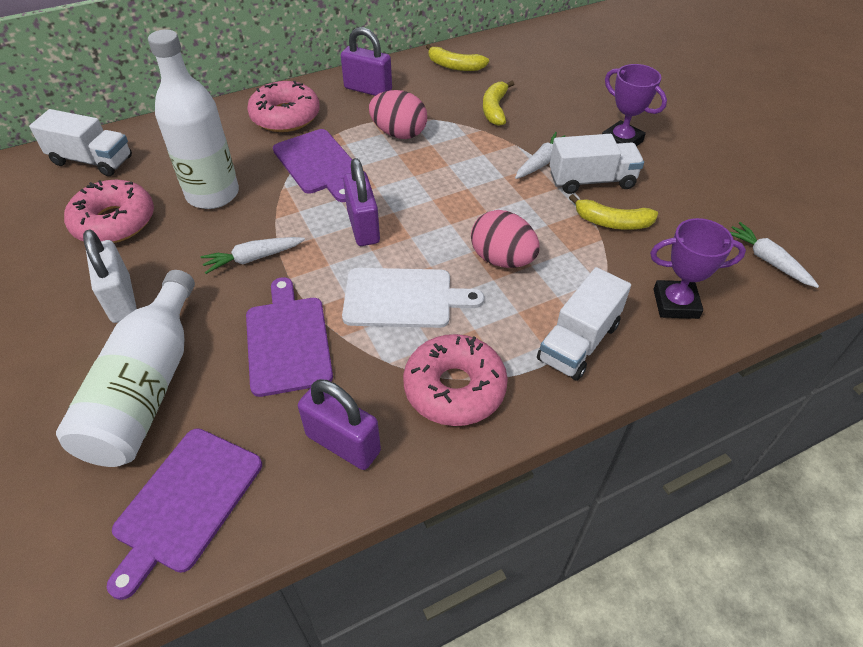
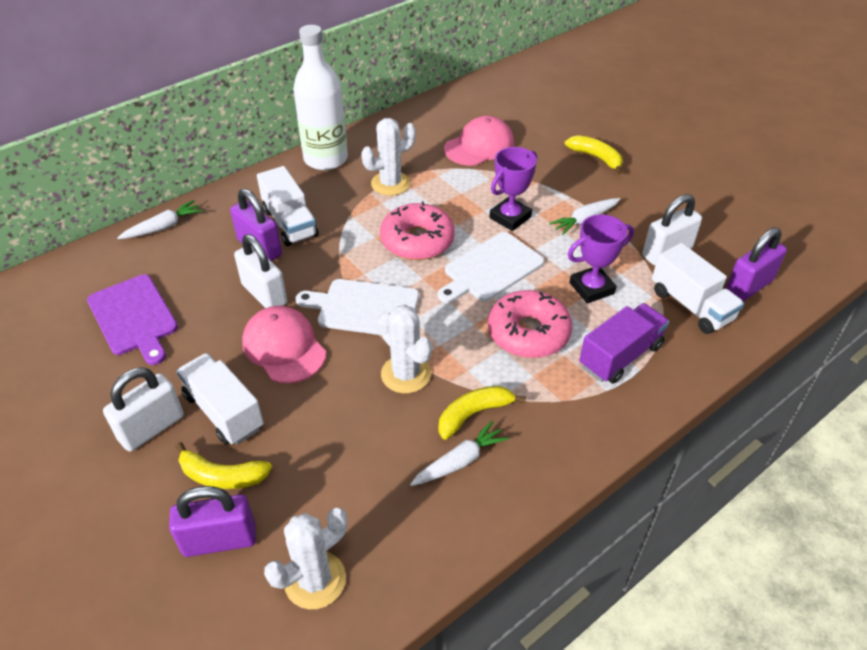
pink cap: 0 -> 2
pink donut: 3 -> 2
pink egg: 2 -> 0
purple cutting board: 3 -> 1
purple truck: 0 -> 1
white bottle: 2 -> 1
white cactus: 0 -> 3
white cutting board: 1 -> 2
white padlock: 1 -> 3

